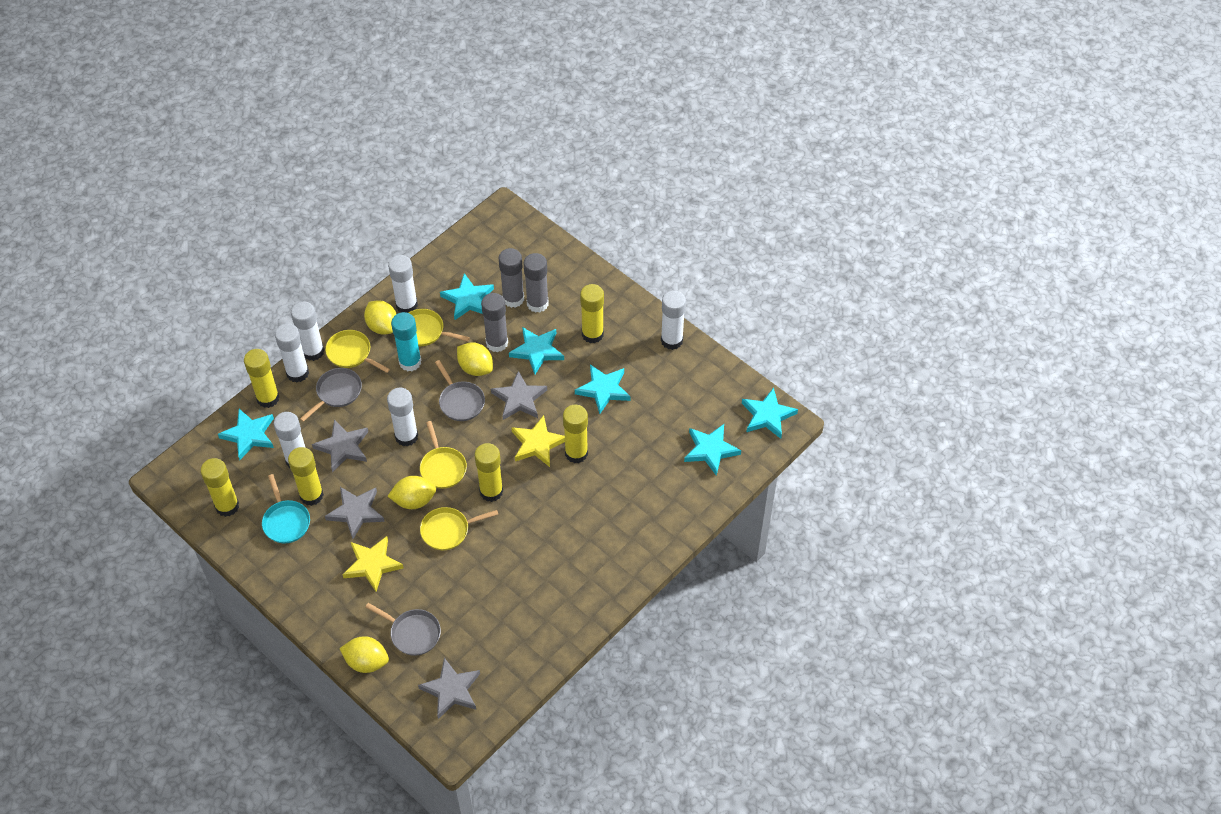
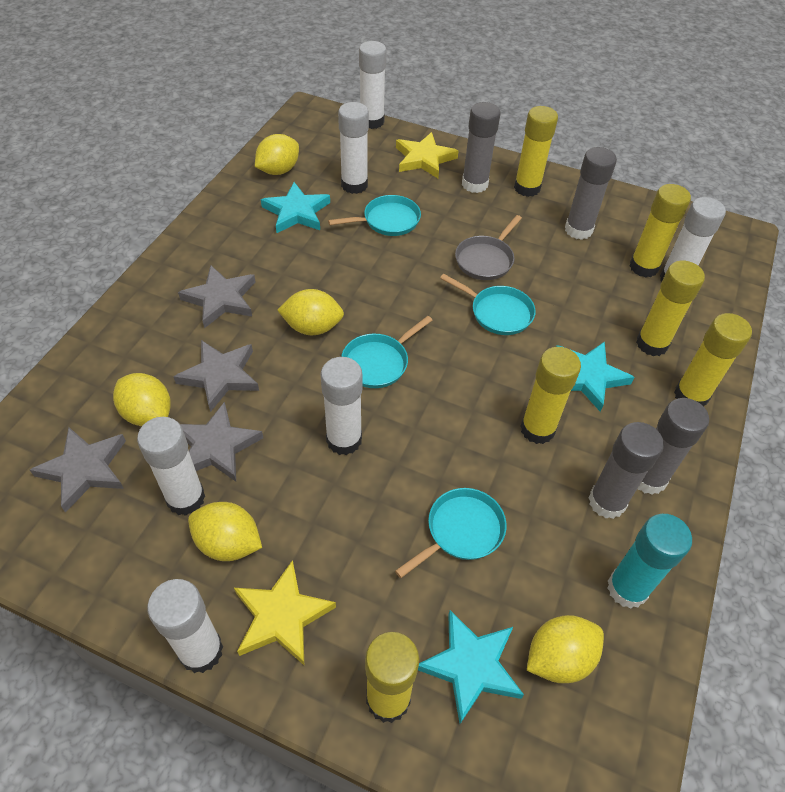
grey glue stick: 3 -> 4
grey pan: 3 -> 1
turquoise pan: 1 -> 4
turquoise star: 6 -> 3
yellow lemon: 4 -> 5
yellow pan: 4 -> 0

